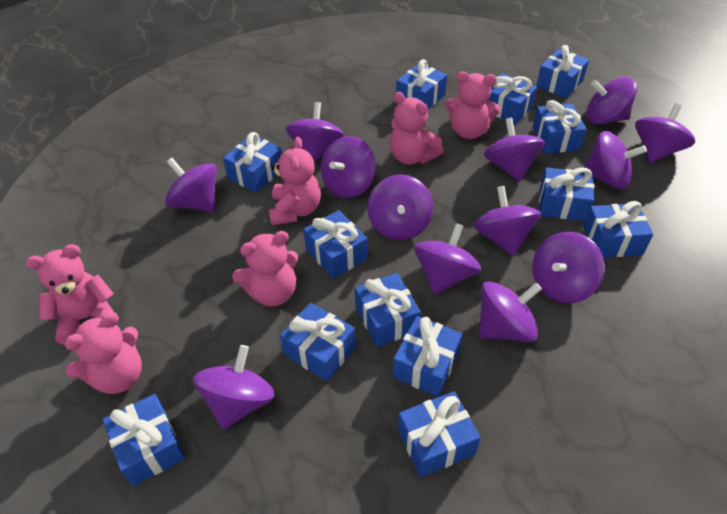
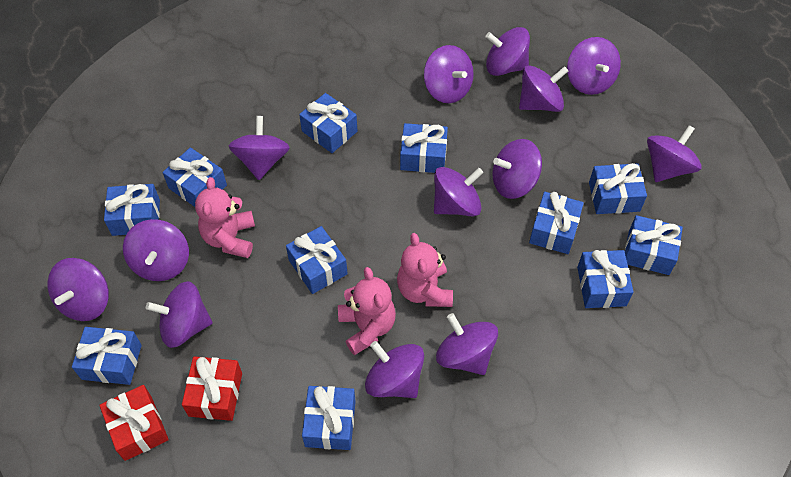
blue gift: 13 -> 11
pink teddy bear: 6 -> 3
red gift: 0 -> 2

